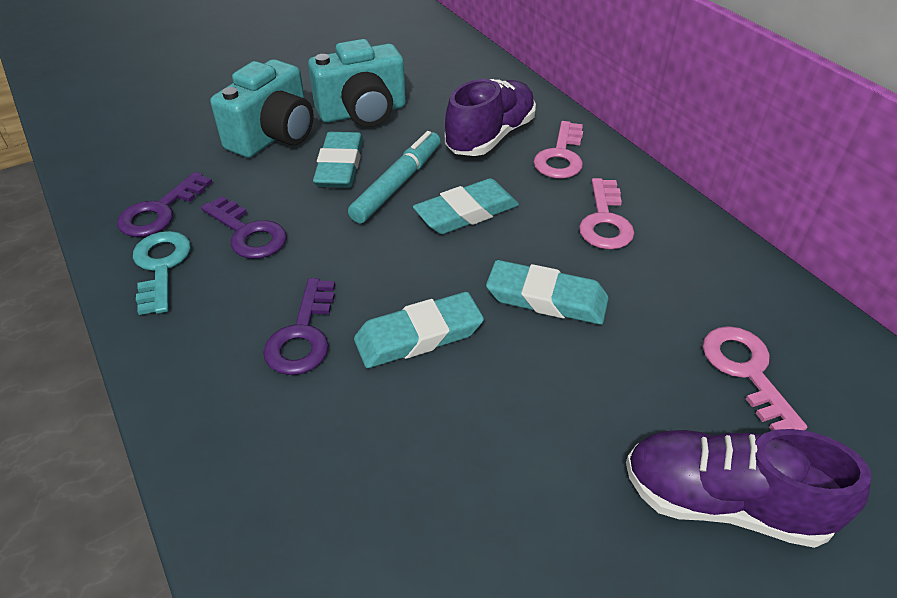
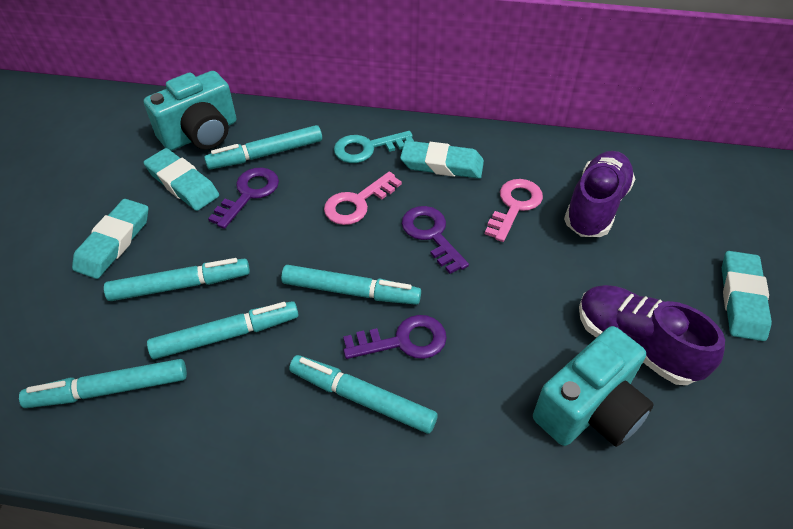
pink key: 3 -> 2
turquoise marker: 1 -> 6

